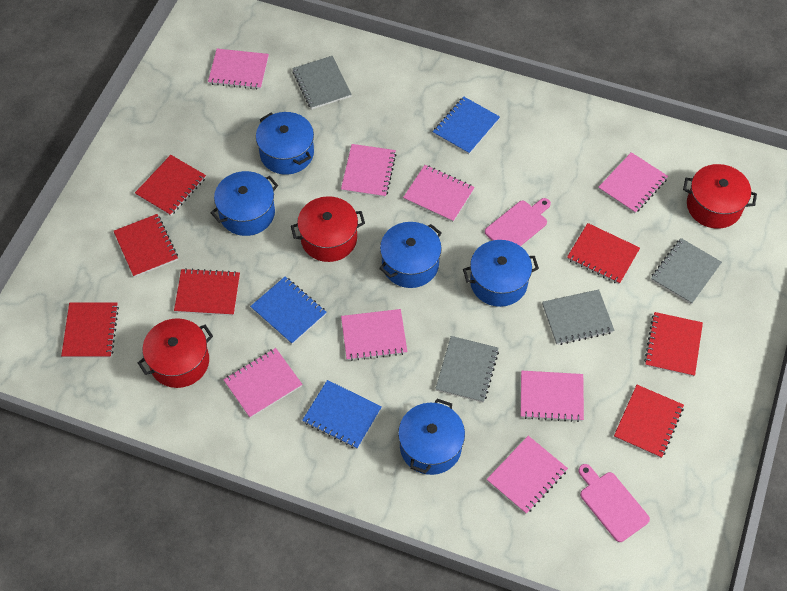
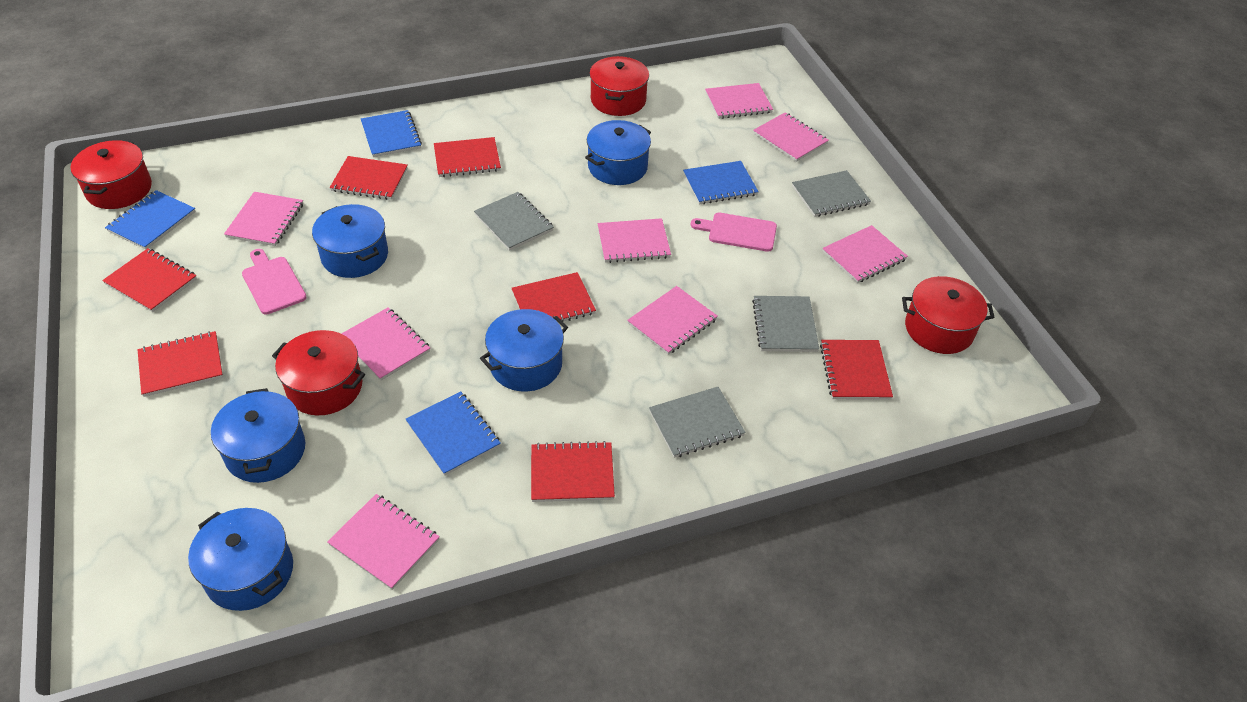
blue notebook: 3 -> 4
red pot: 3 -> 4

